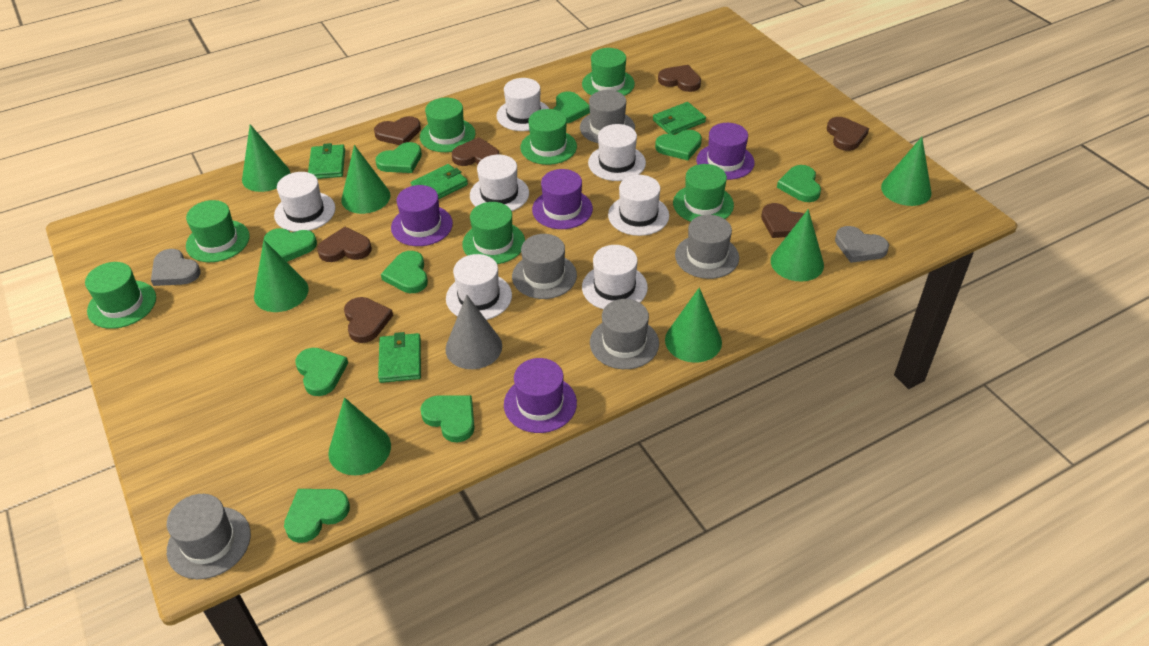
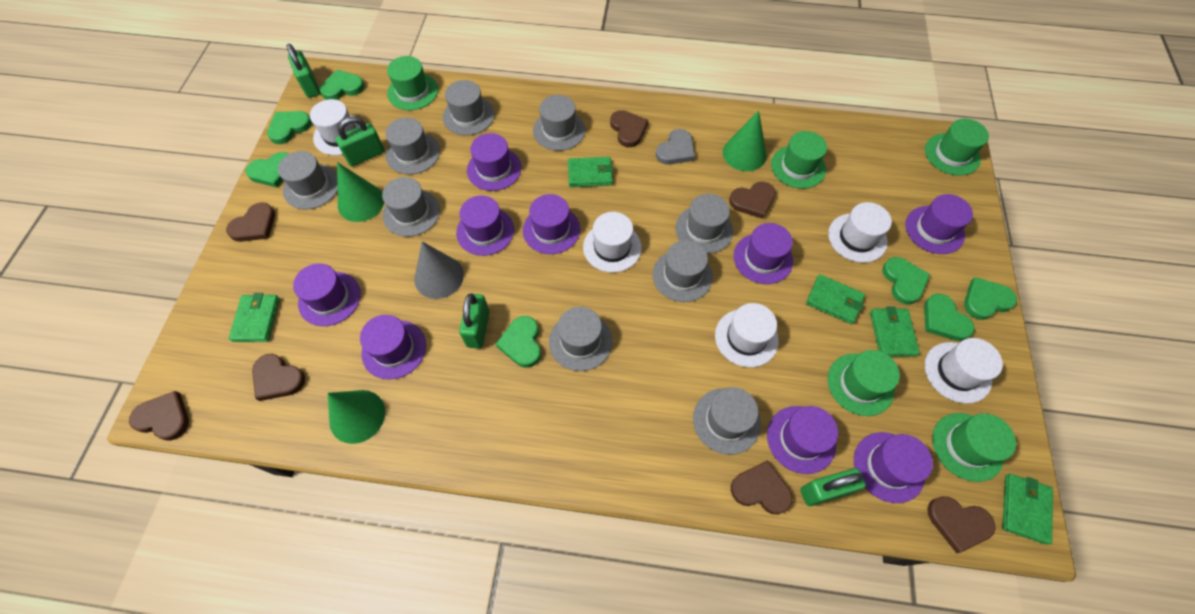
green cone: 7 -> 3
green hat: 7 -> 5
green heart: 9 -> 7
green padlock: 0 -> 4
green wallet: 4 -> 5
grey hat: 5 -> 9
grey heart: 2 -> 1
purple hat: 4 -> 9
white hat: 7 -> 5

